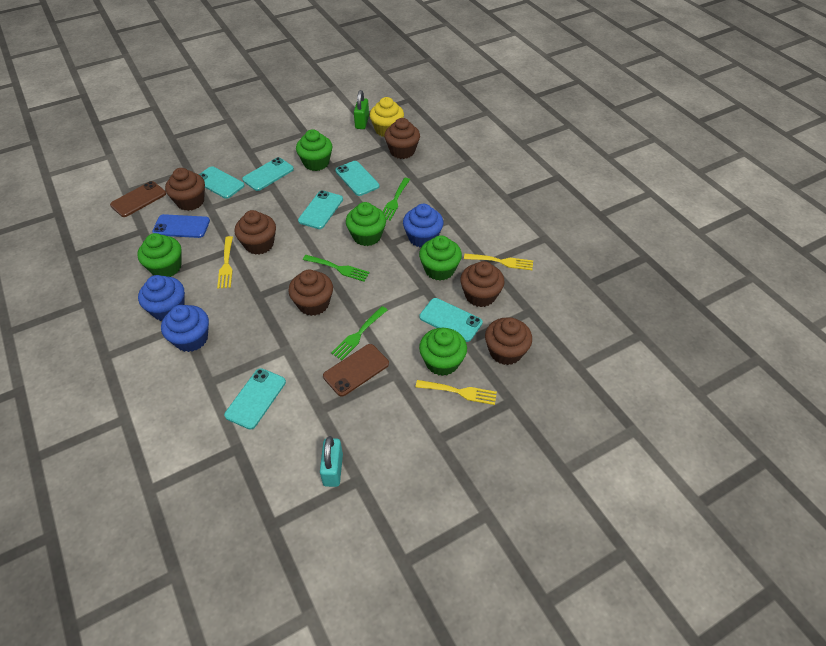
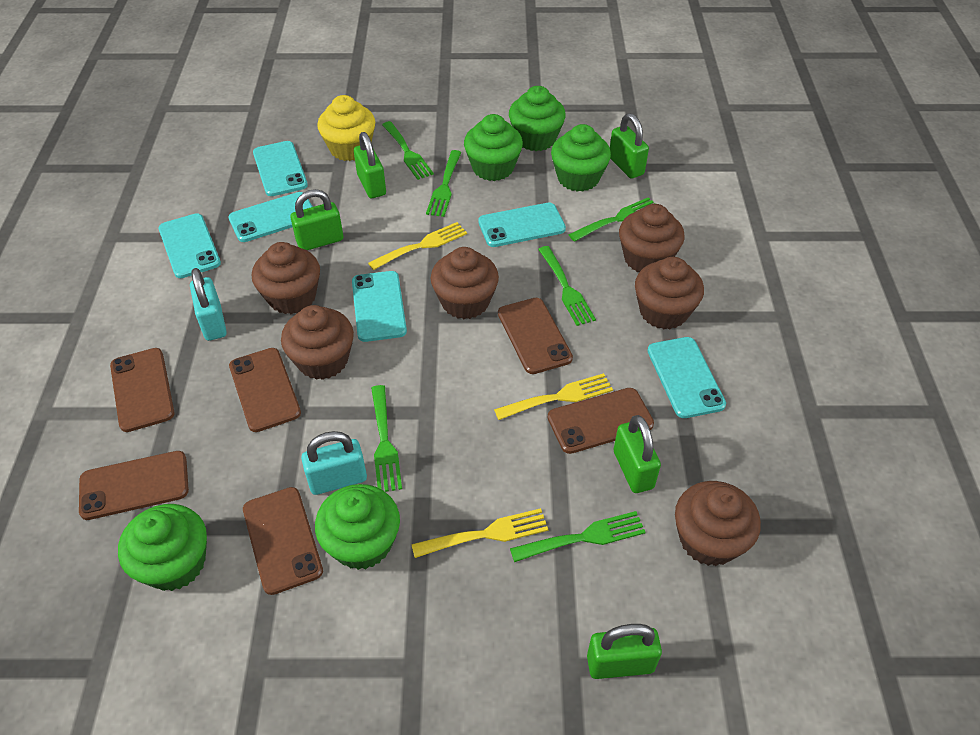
blue cupcake: 3 -> 0
blue phone: 1 -> 0
brown phone: 2 -> 6
green fork: 3 -> 6
green padlock: 1 -> 5
turquoise padlock: 1 -> 2

